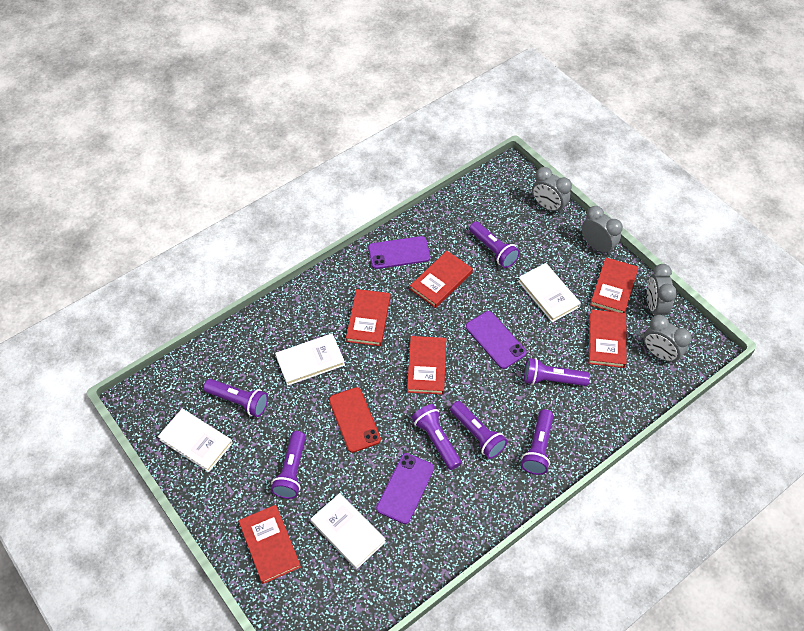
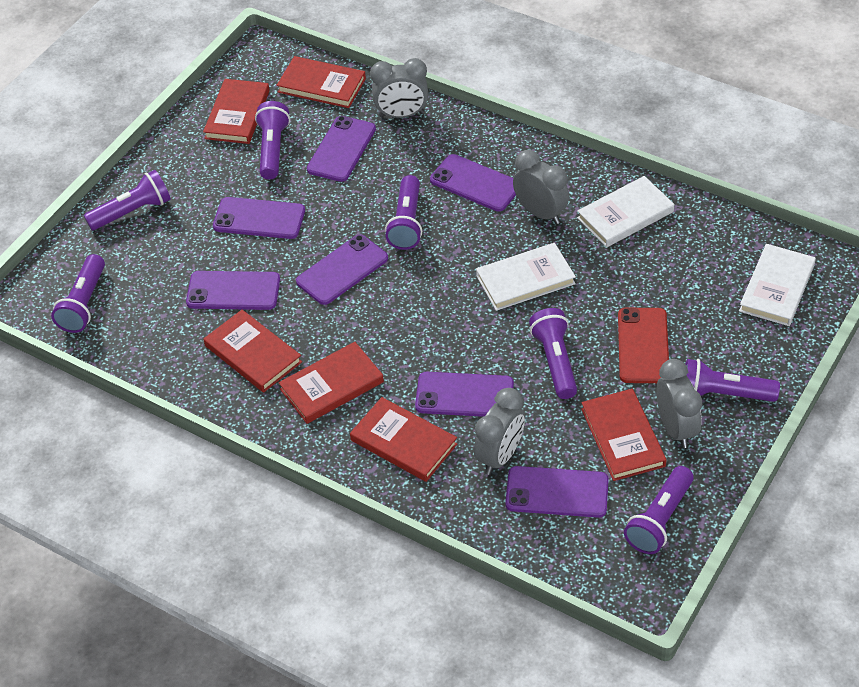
purple phone: 3 -> 7
white book: 4 -> 3

